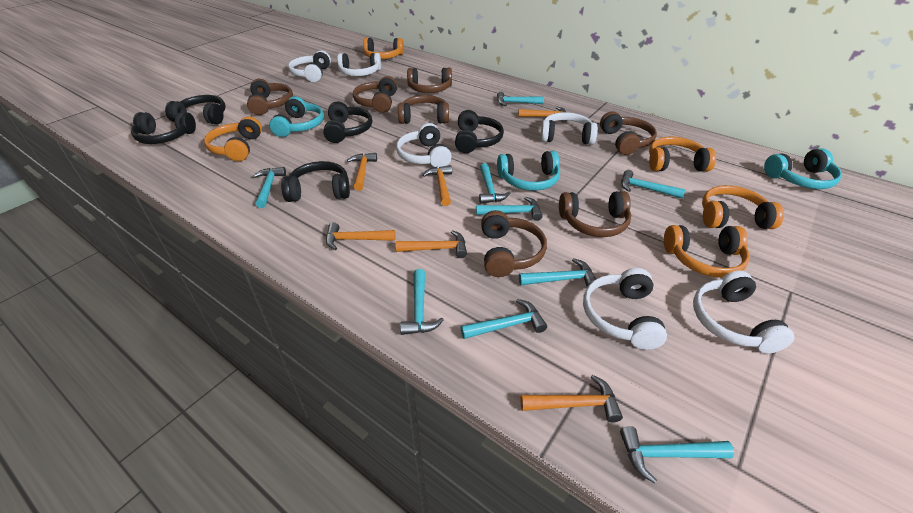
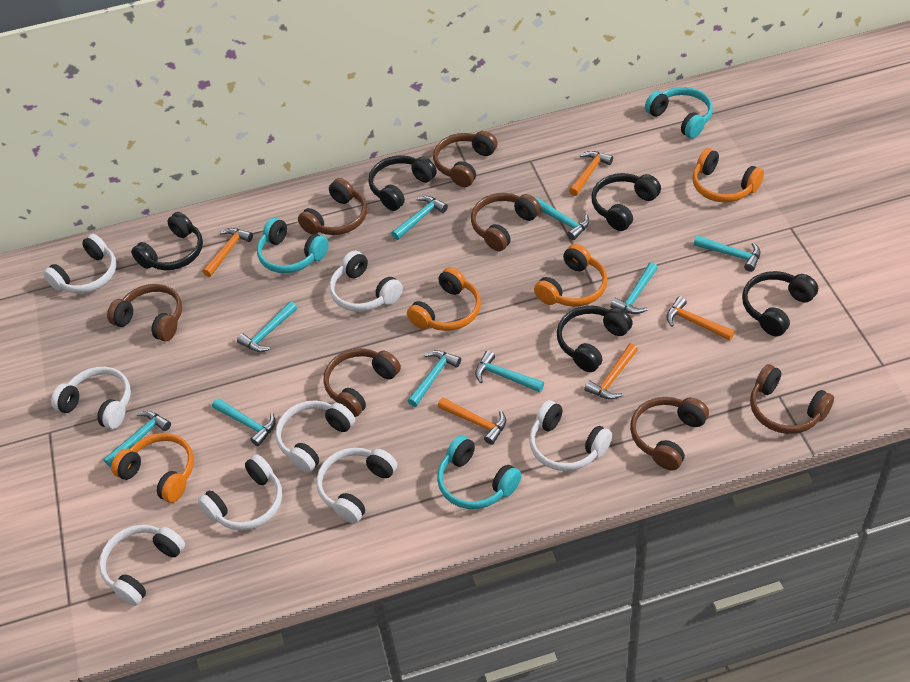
orange hammer: 6 -> 5
orange headphones: 5 -> 4
white headphones: 6 -> 8

